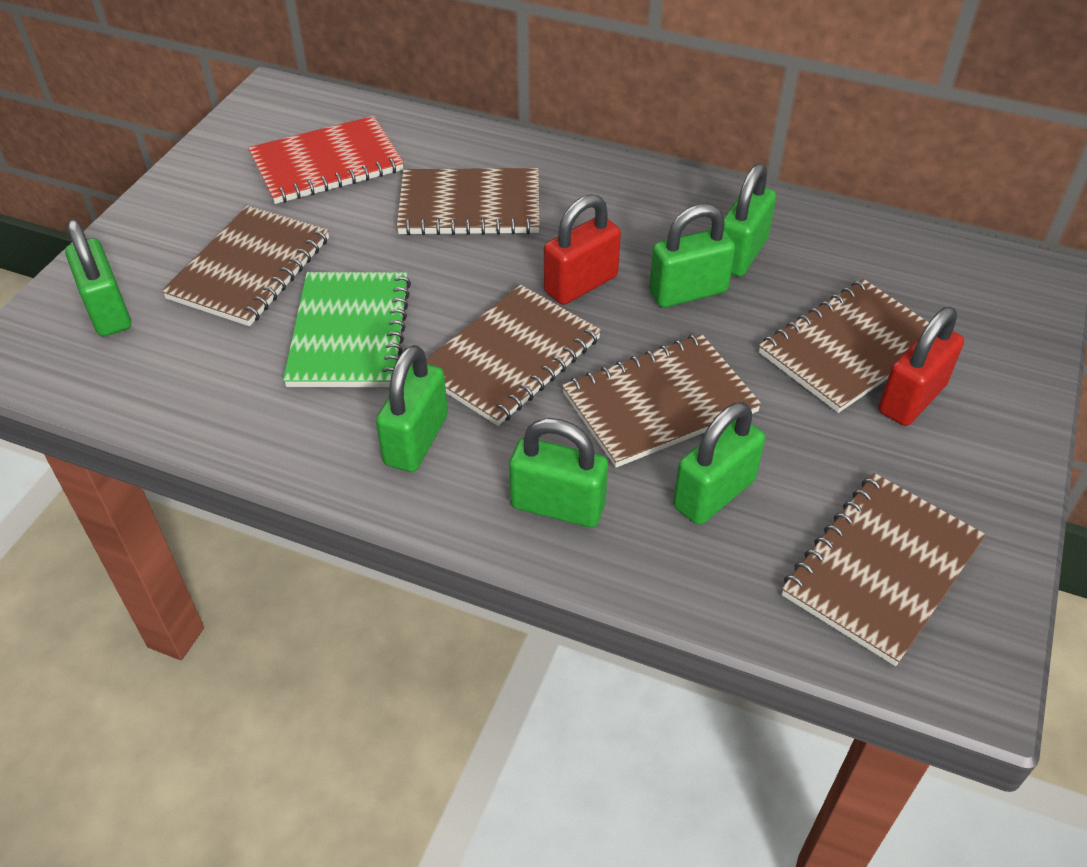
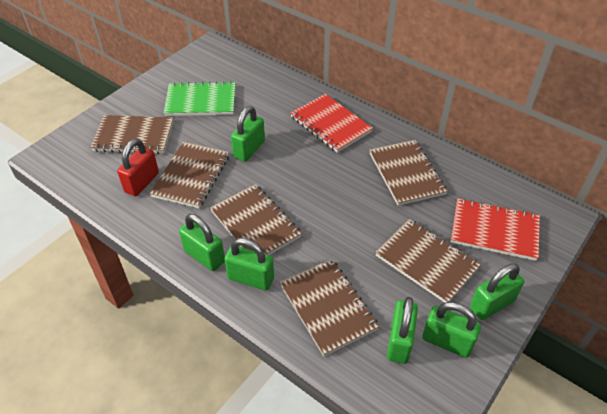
red notebook: 1 -> 2
red padlock: 2 -> 1

